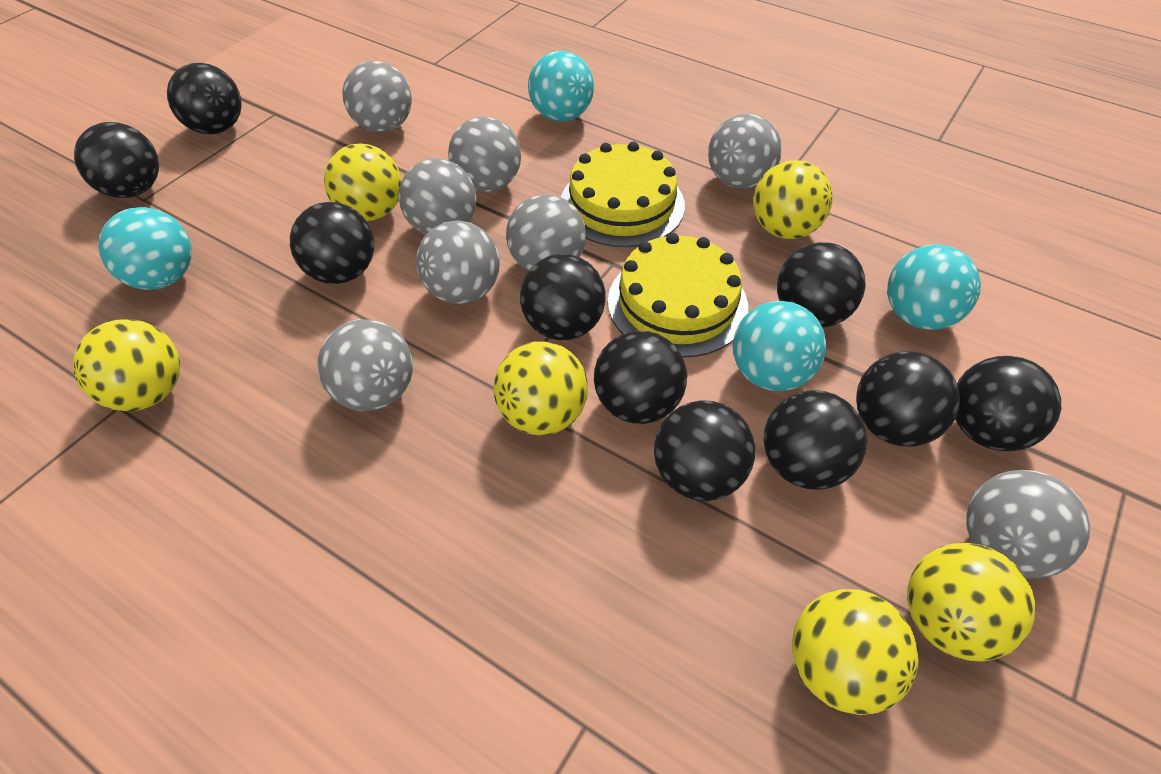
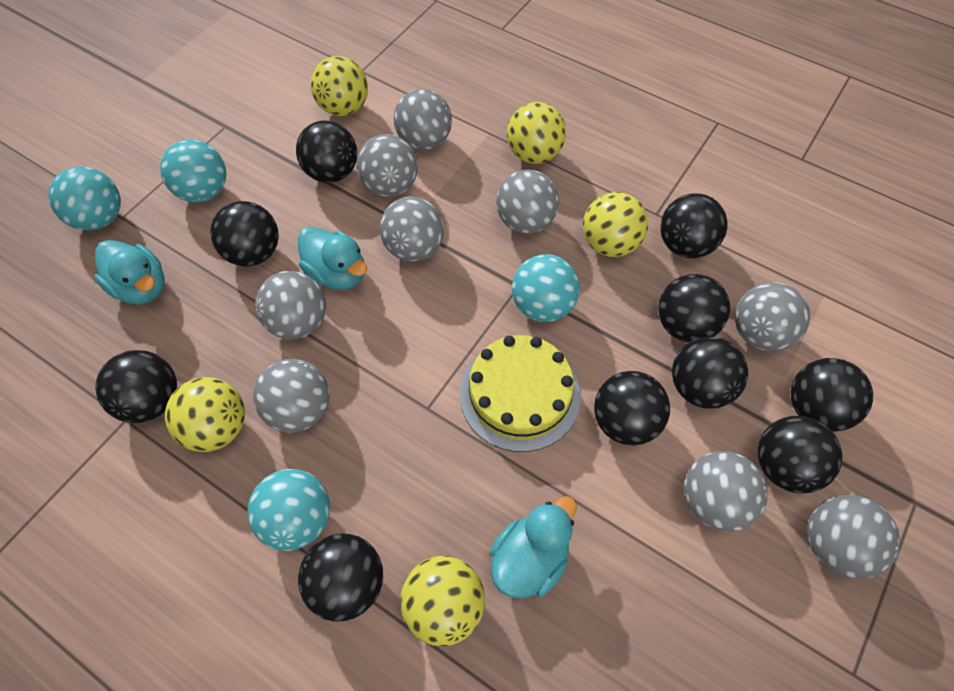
grey ball: 8 -> 9
turquoise duck: 0 -> 3
yellow ball: 6 -> 5
yellow cake: 2 -> 1

